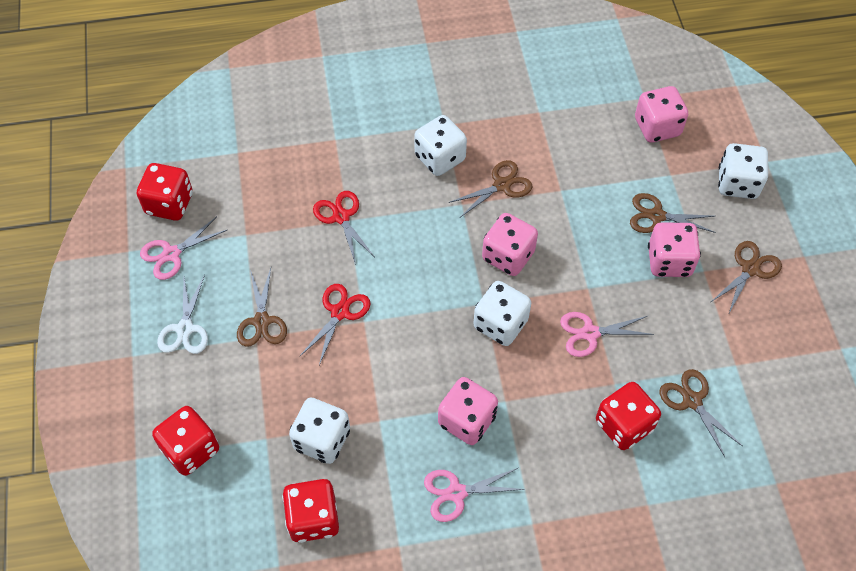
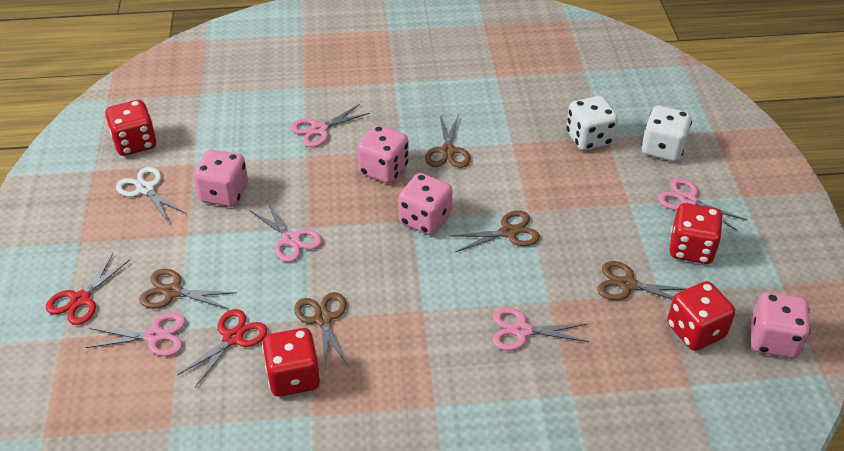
pink scissors: 3 -> 5
white dice: 4 -> 2

